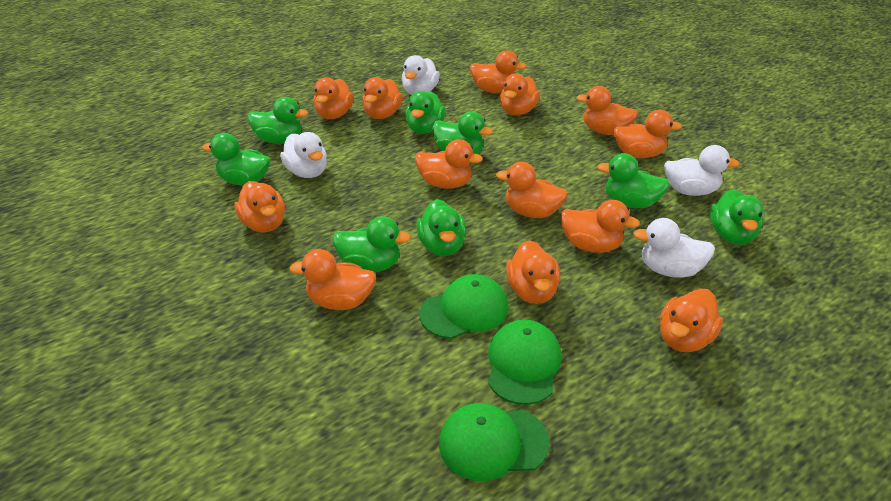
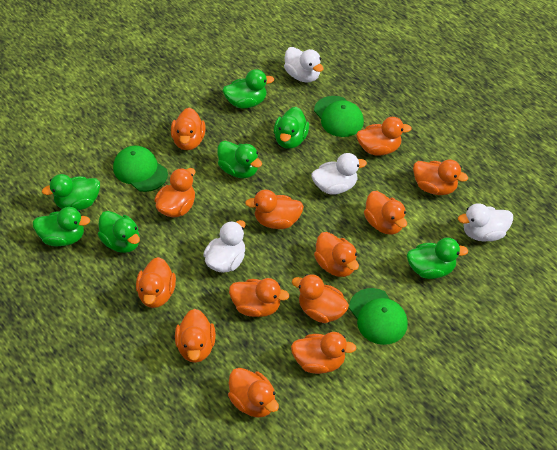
green duck: 8 -> 7

